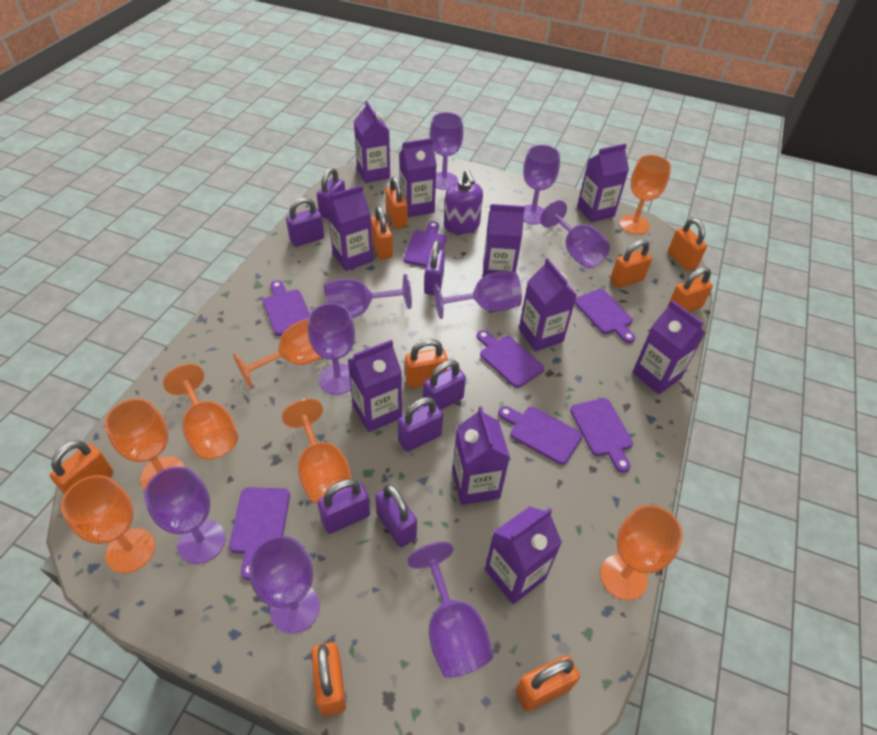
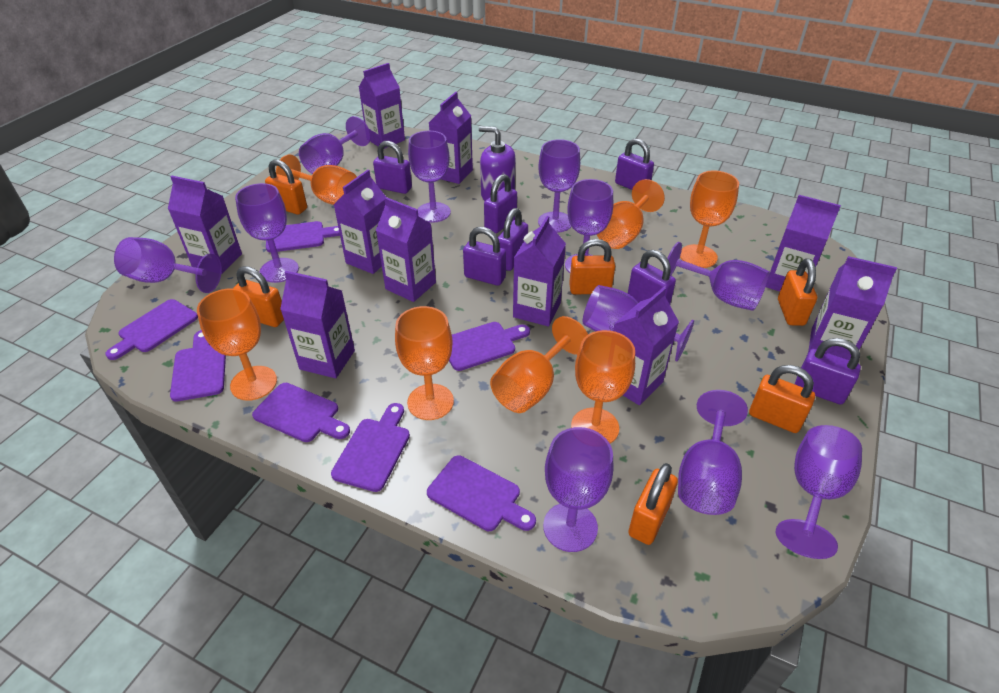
orange padlock: 9 -> 6
purple goblet: 9 -> 11

